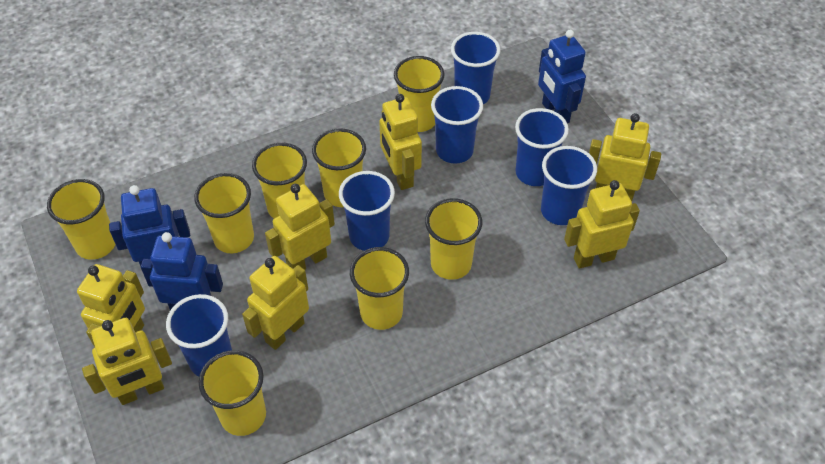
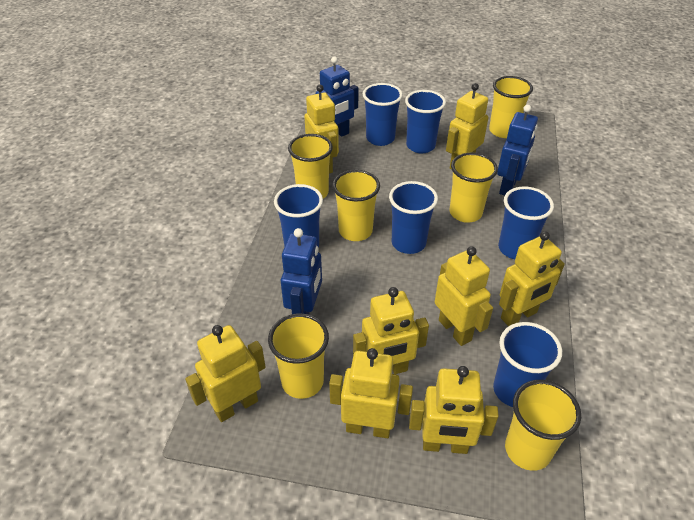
yellow cup: 8 -> 6
yellow robot: 7 -> 8

